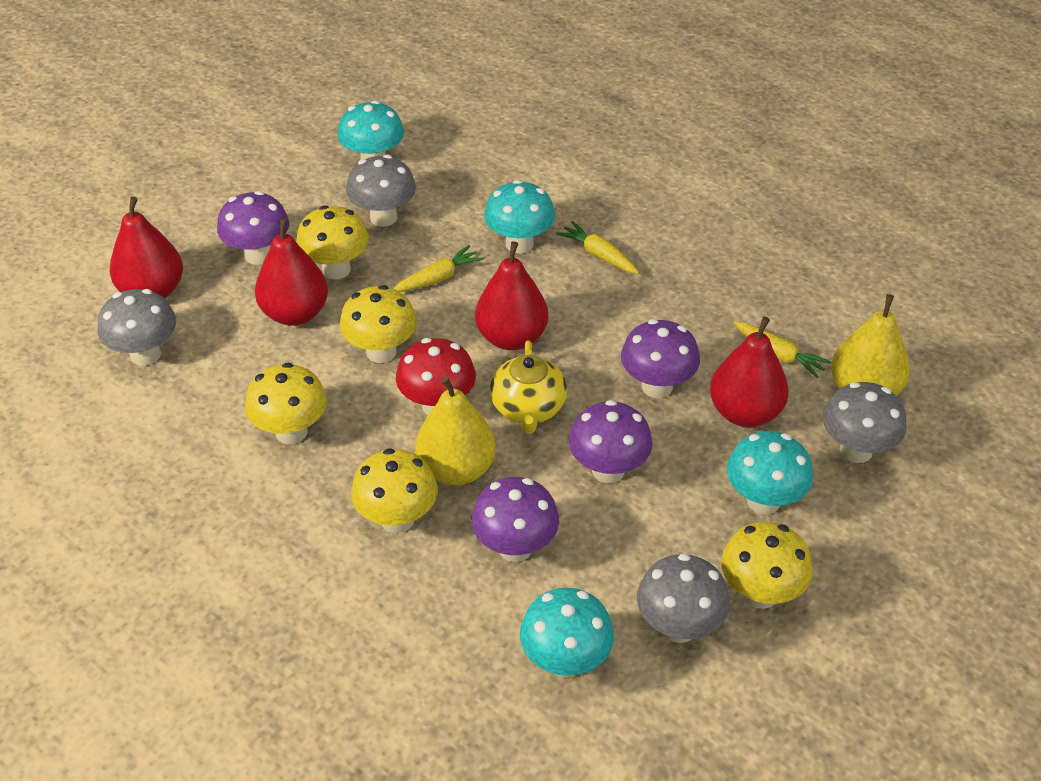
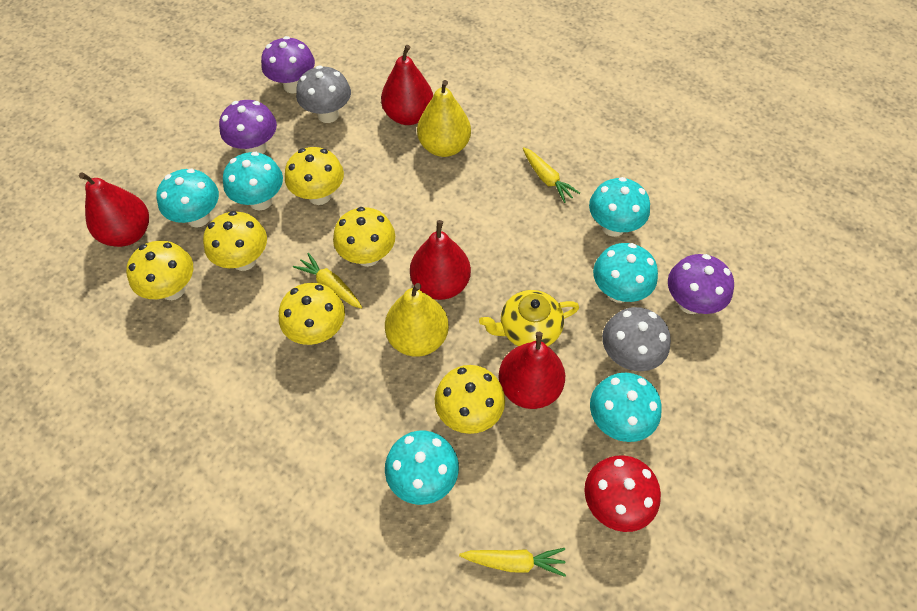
grey mushroom: 4 -> 2
purple mushroom: 4 -> 3
turquoise mushroom: 4 -> 6
yellow mushroom: 5 -> 6

